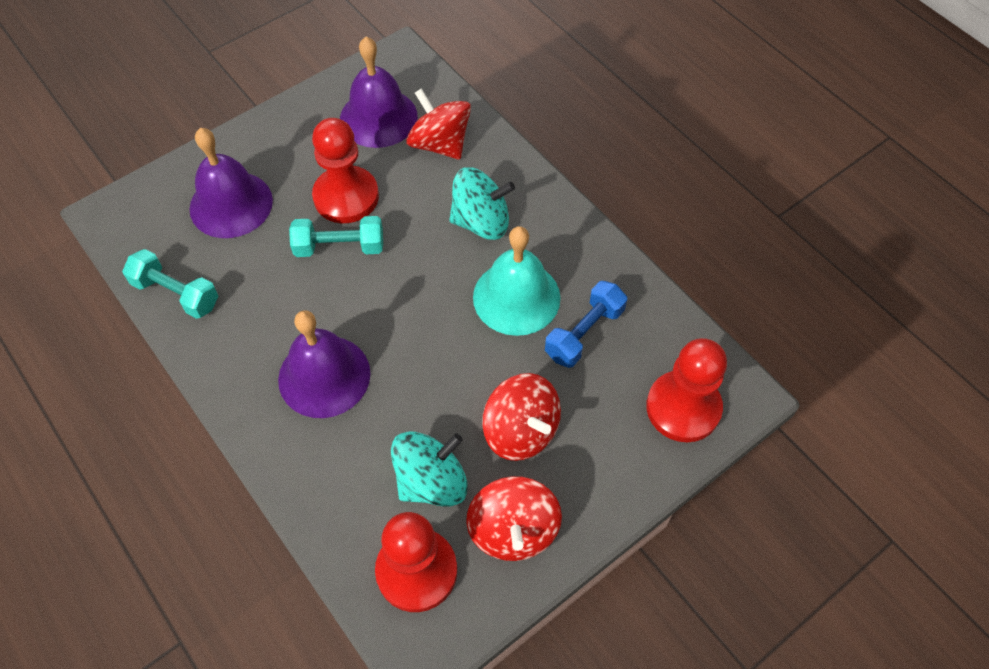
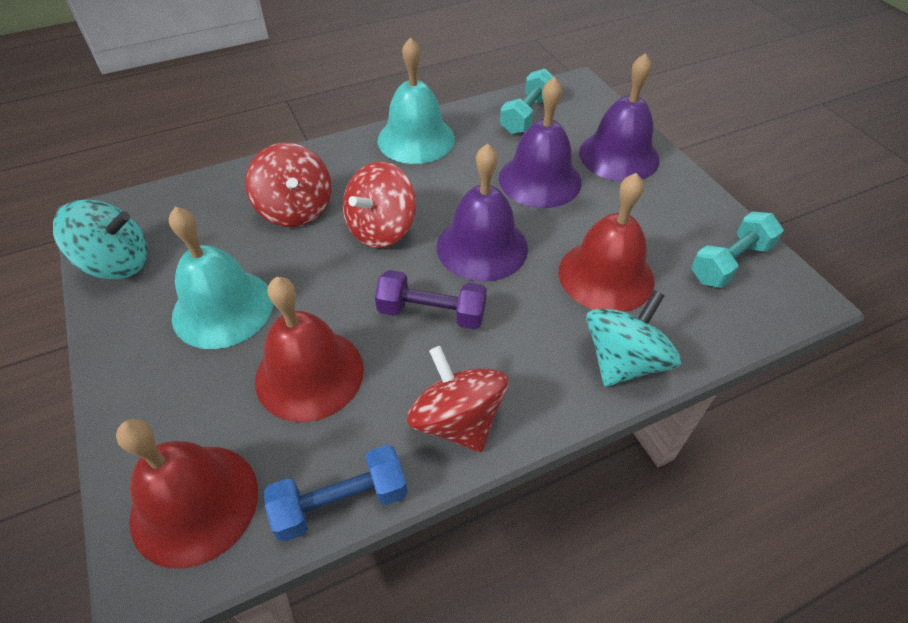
purple dumbbell: 0 -> 1
red bell: 0 -> 3
red pawn: 3 -> 0
turquoise bell: 1 -> 2

